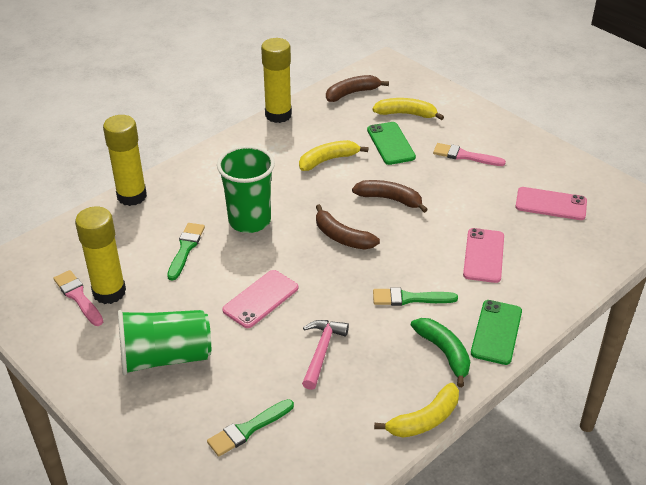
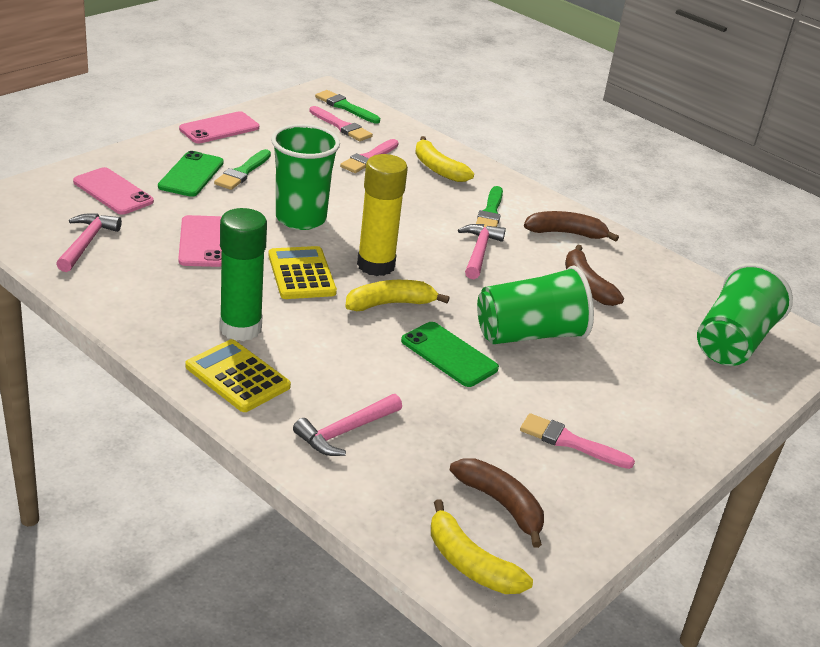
green banana: 1 -> 0
green cup: 2 -> 3
green glue stick: 0 -> 1
pink brush: 2 -> 3
pink hammer: 1 -> 3
yellow calculator: 0 -> 2
yellow glue stick: 3 -> 1

